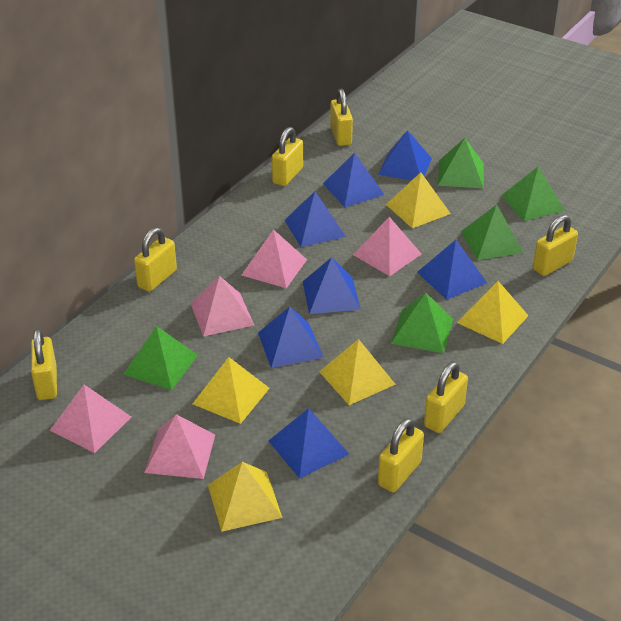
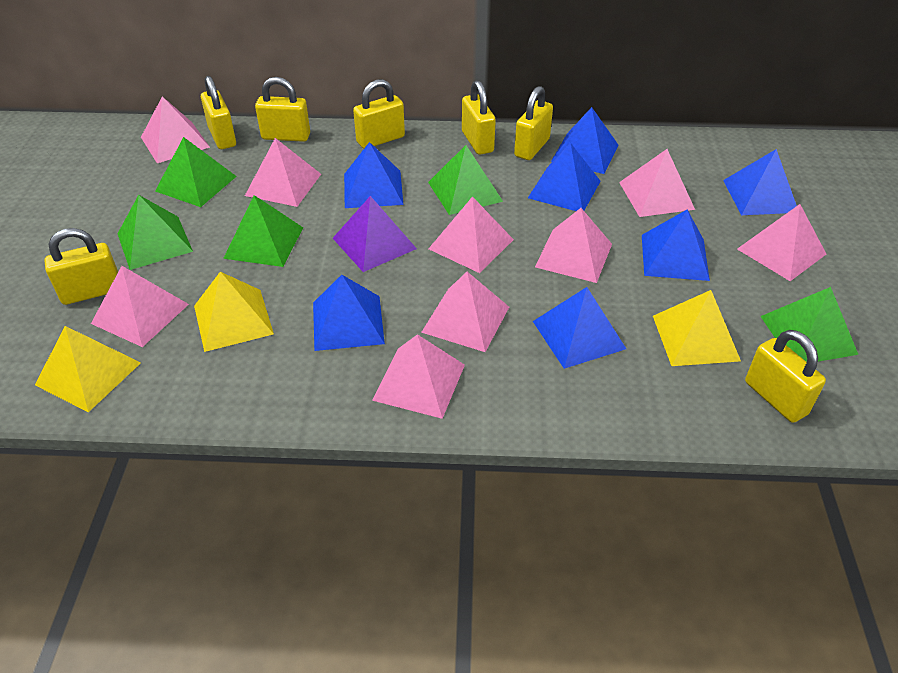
pink pyramid: 5 -> 9
purple pyramid: 0 -> 1
yellow pyramid: 5 -> 3

